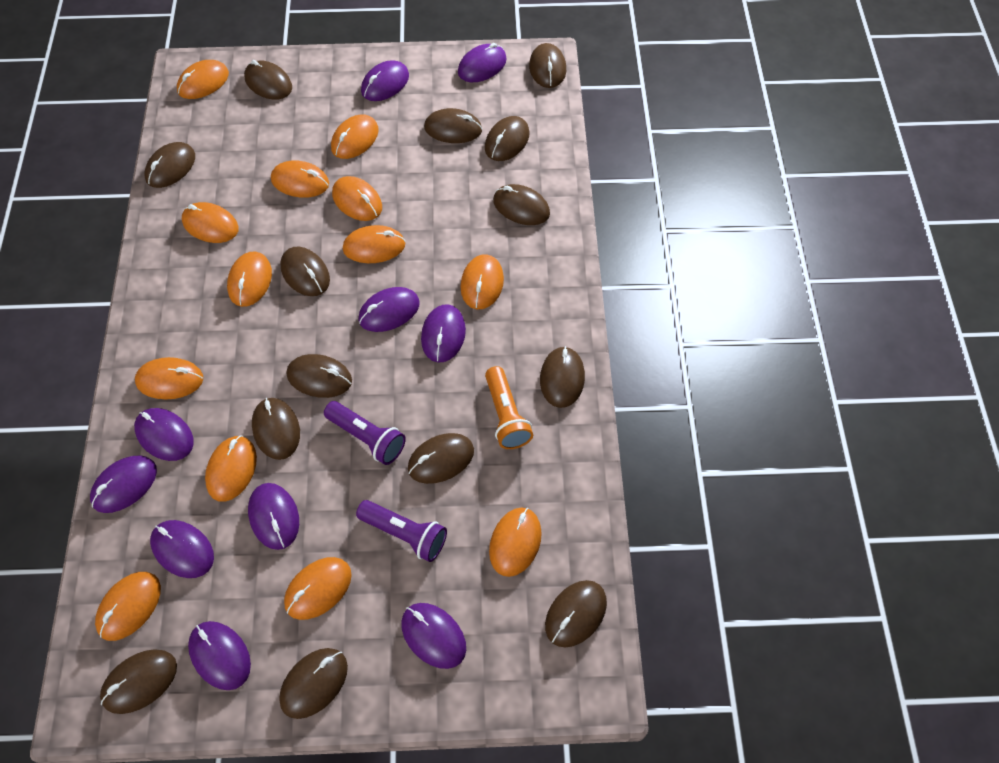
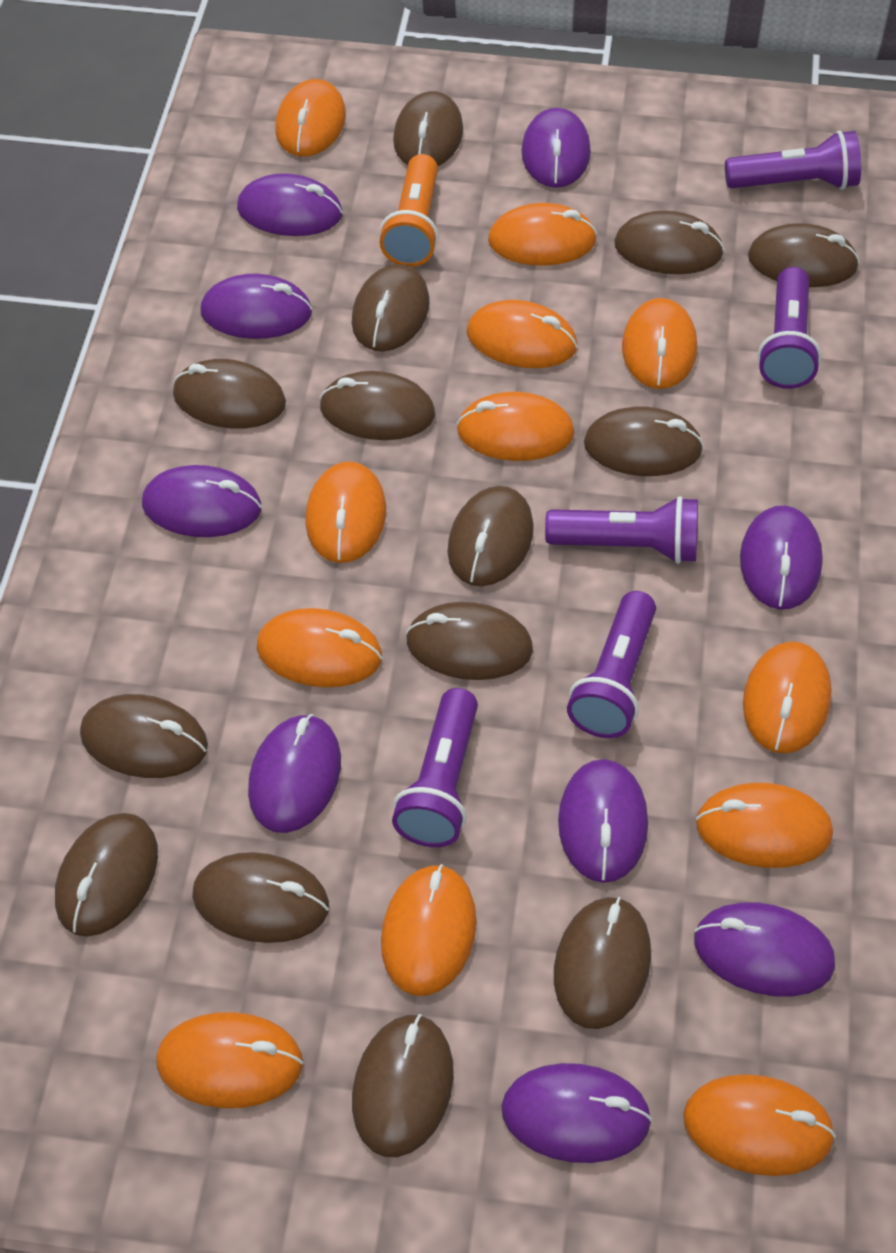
orange mouse: 13 -> 12
purple flashlight: 2 -> 5
purple mouse: 10 -> 9

